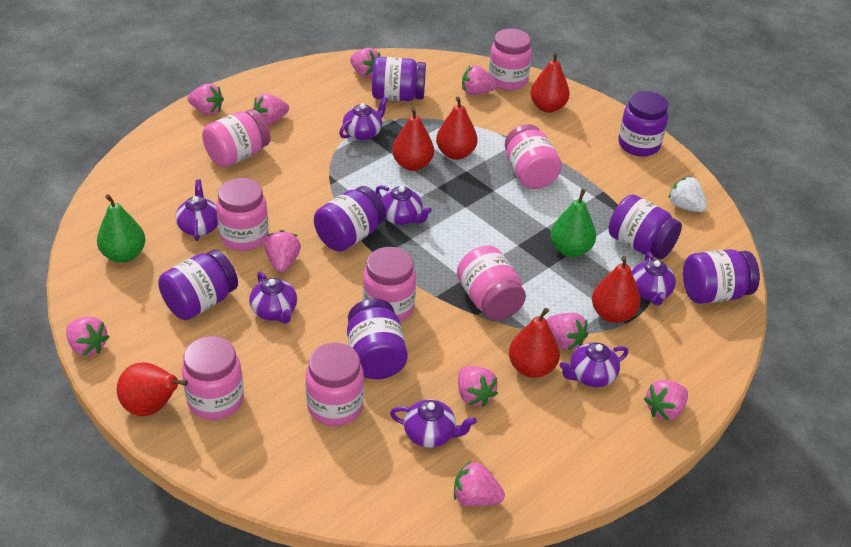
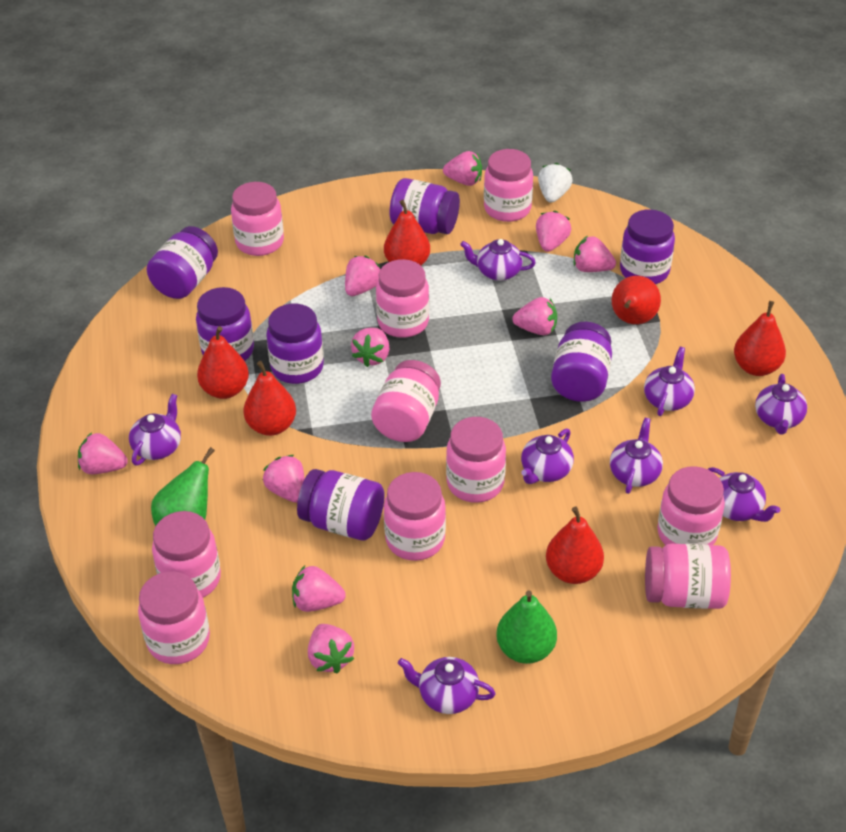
pink jar: 8 -> 10
purple teapot: 7 -> 8

